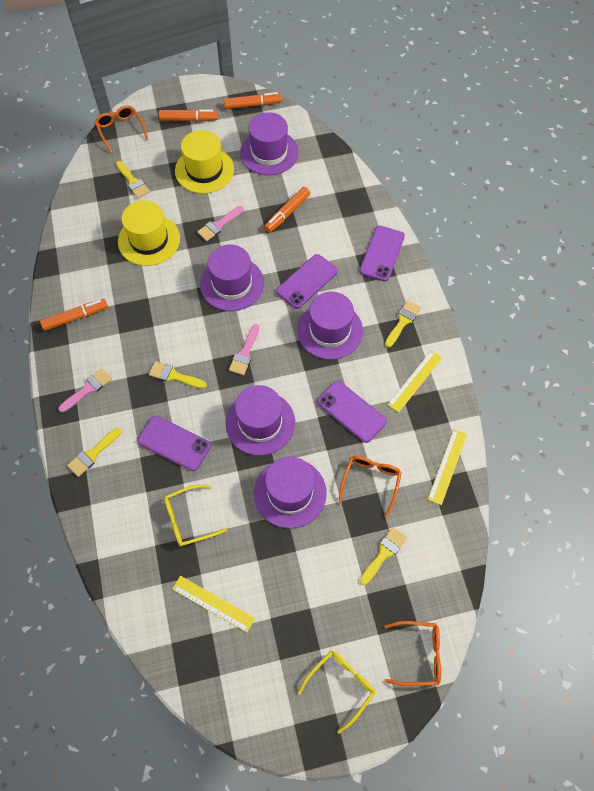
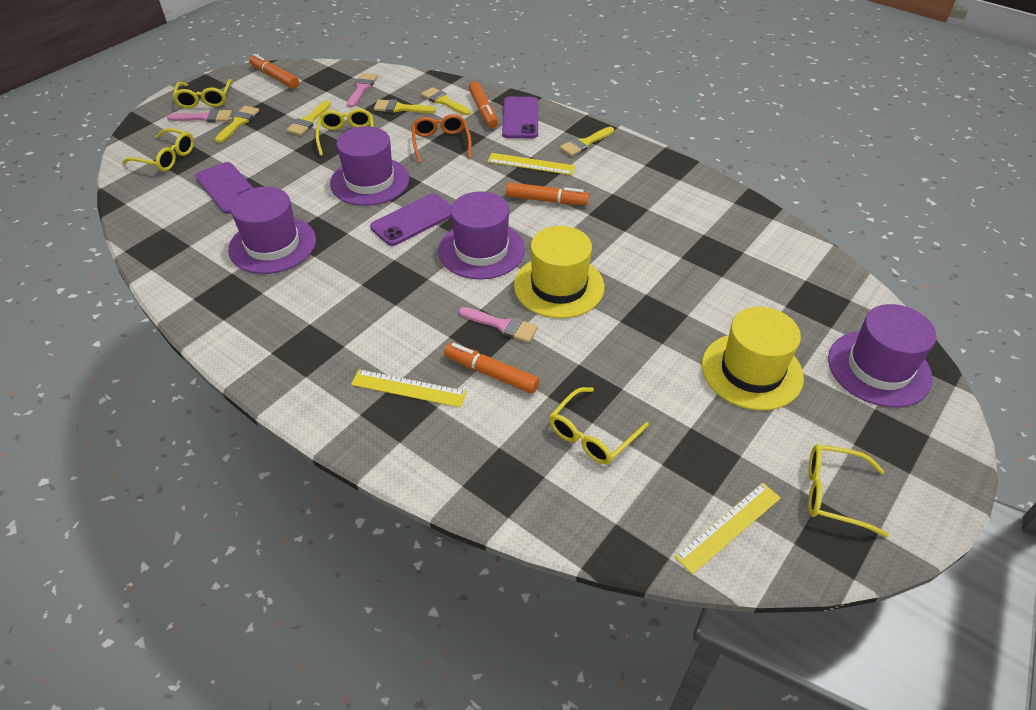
orange glasses: 3 -> 1
purple hat: 5 -> 4
purple phone: 4 -> 3
yellow glasses: 2 -> 5

